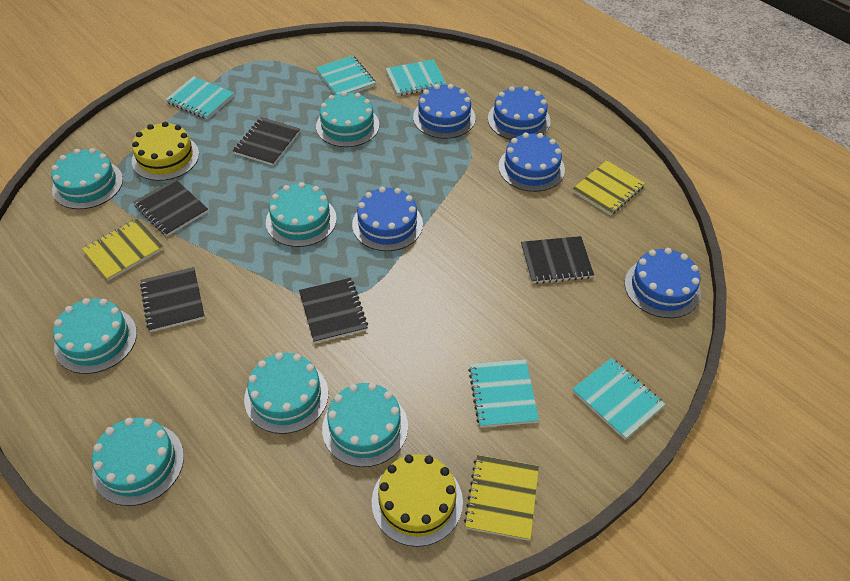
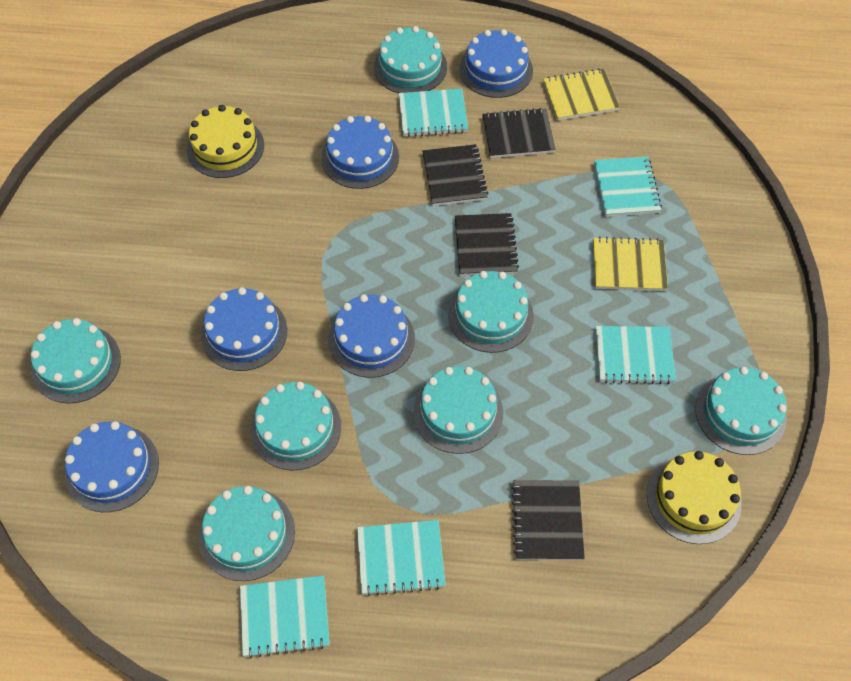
black notebook: 5 -> 4
yellow notebook: 3 -> 2

